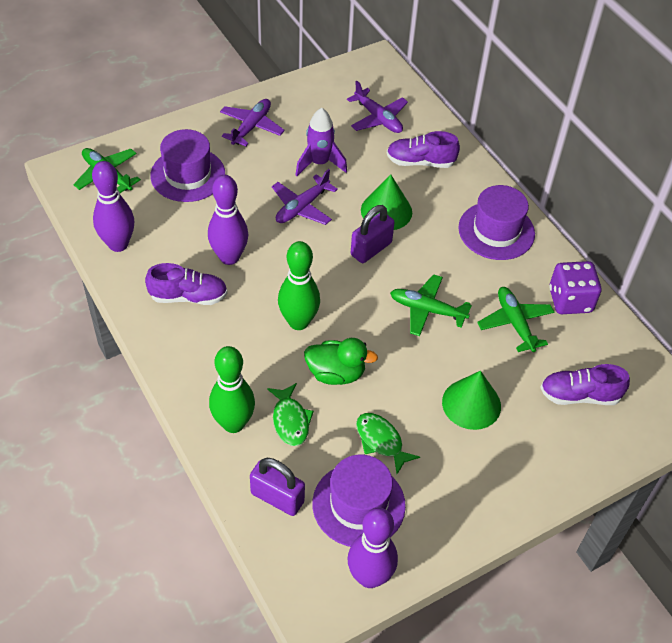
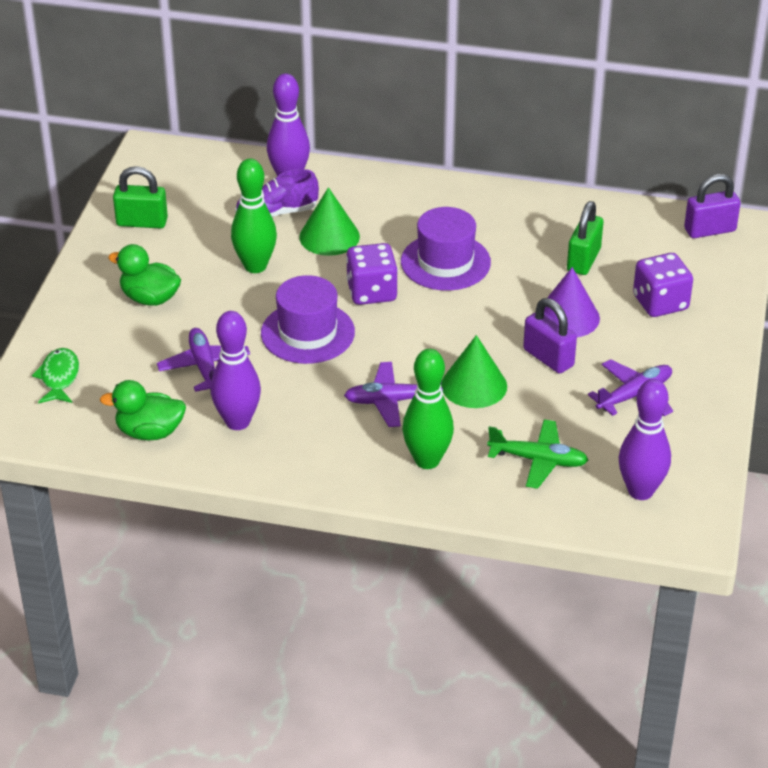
green duck: 1 -> 2
green fish: 2 -> 1
green padlock: 0 -> 2
green plane: 3 -> 1
purple cone: 0 -> 1
purple dice: 1 -> 2
purple hat: 3 -> 2
purple rocket: 1 -> 0
purple shoe: 3 -> 1

